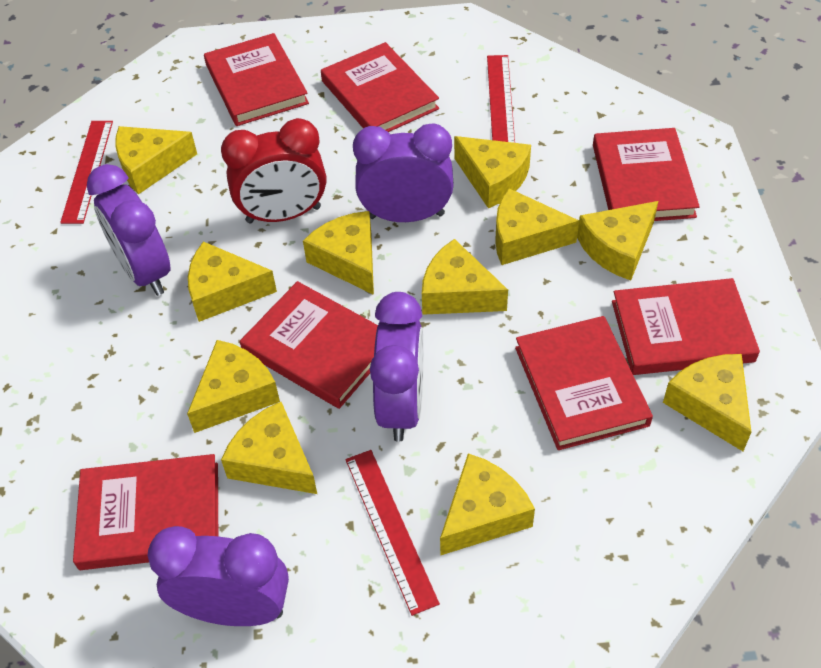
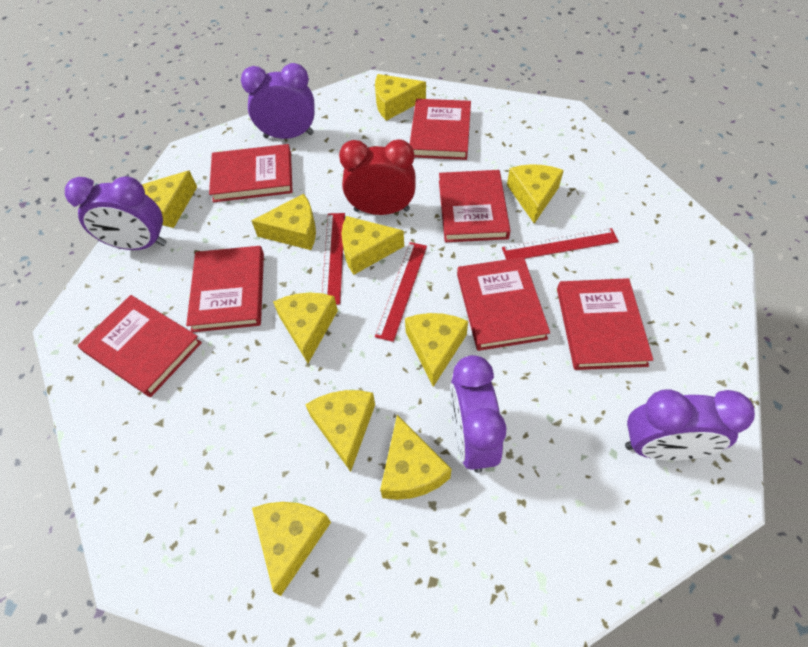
yellow cheese: 11 -> 10

